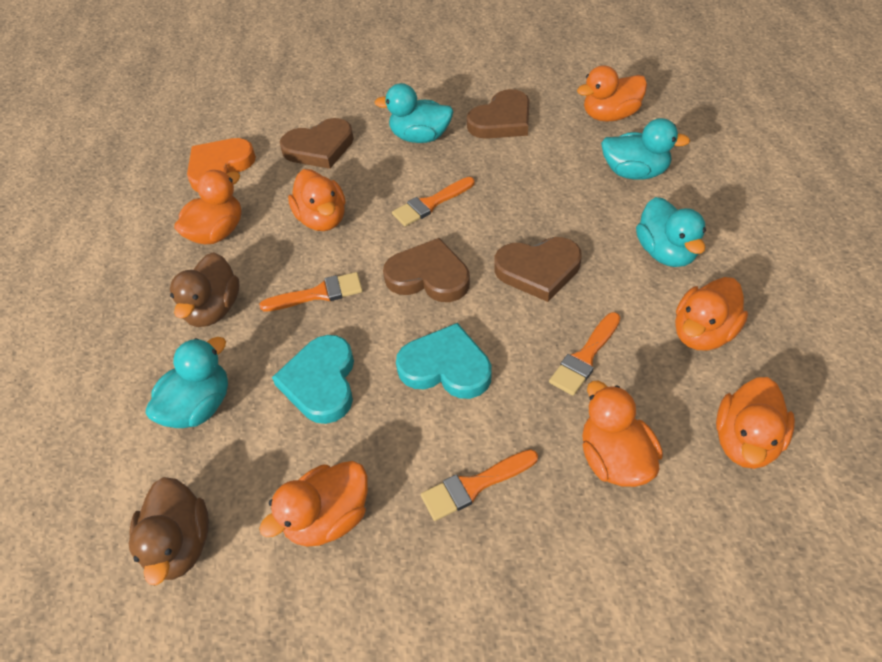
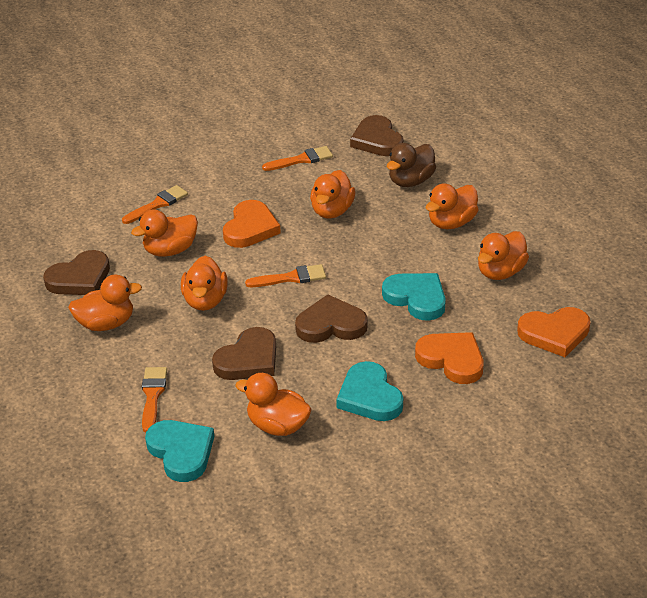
brown duck: 2 -> 1
orange heart: 1 -> 3
turquoise duck: 4 -> 0
turquoise heart: 2 -> 3

